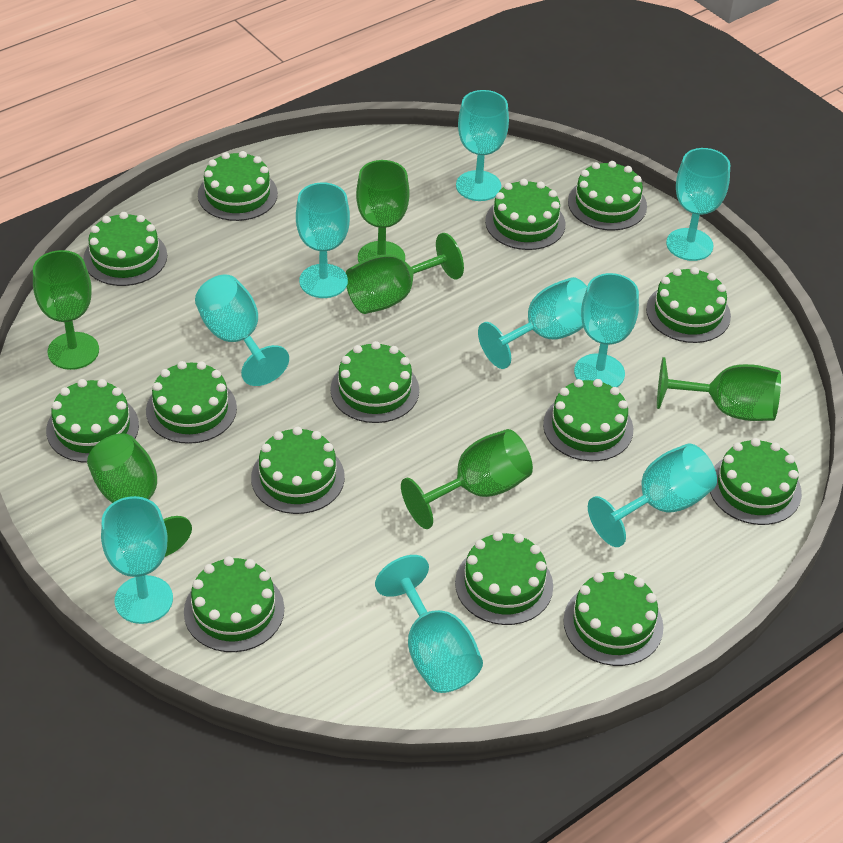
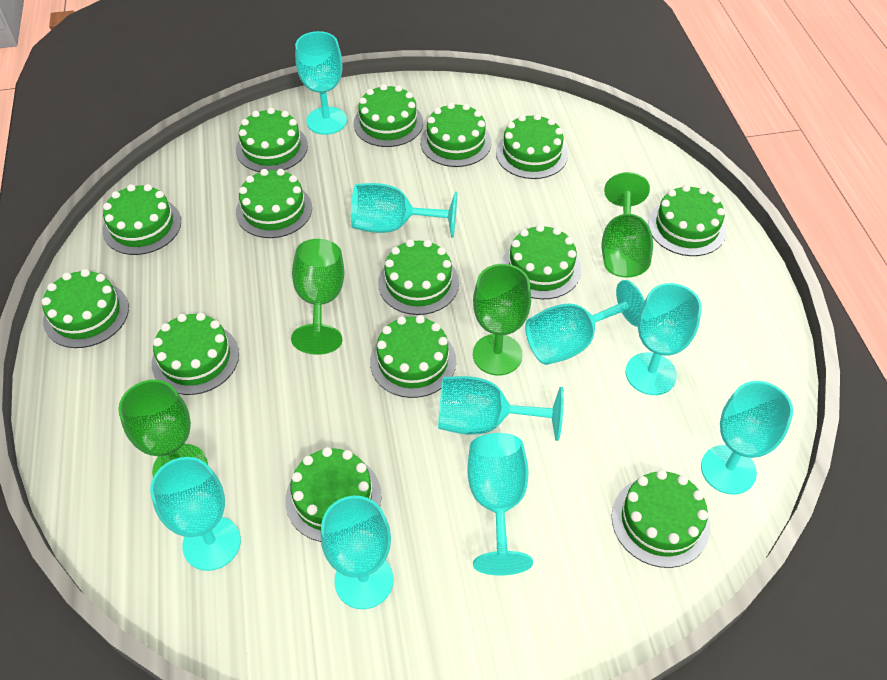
green goblet: 6 -> 4

